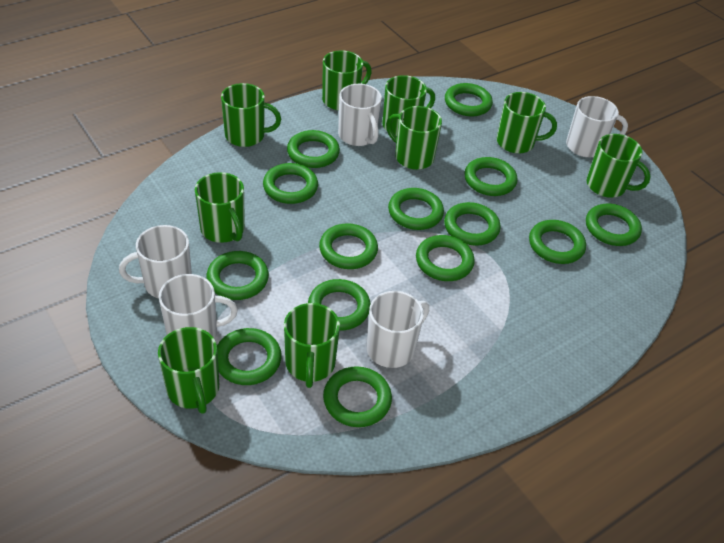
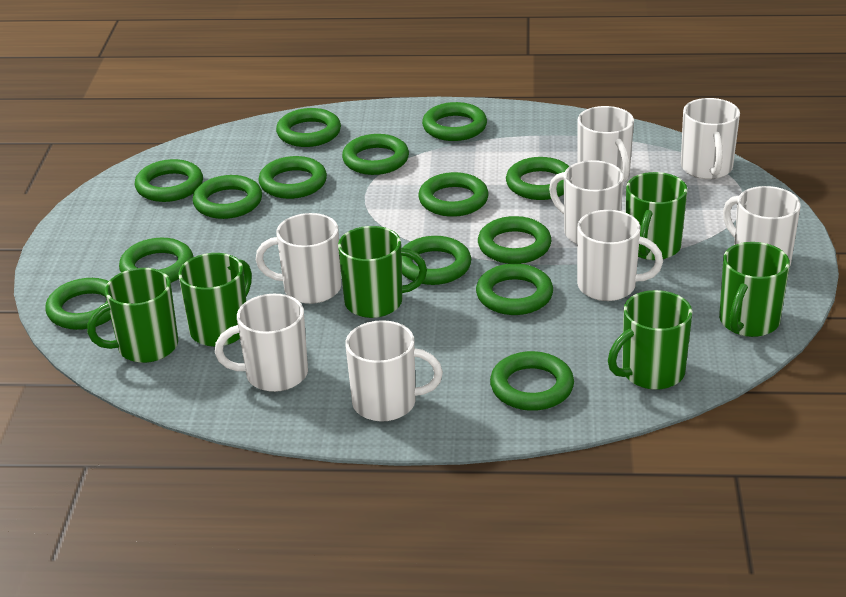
green mug: 9 -> 6
white mug: 5 -> 8

